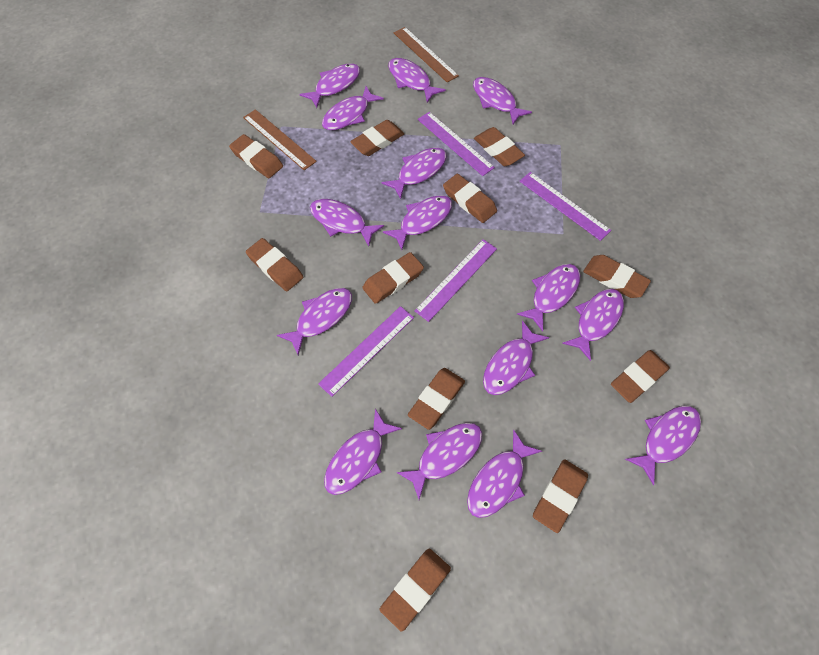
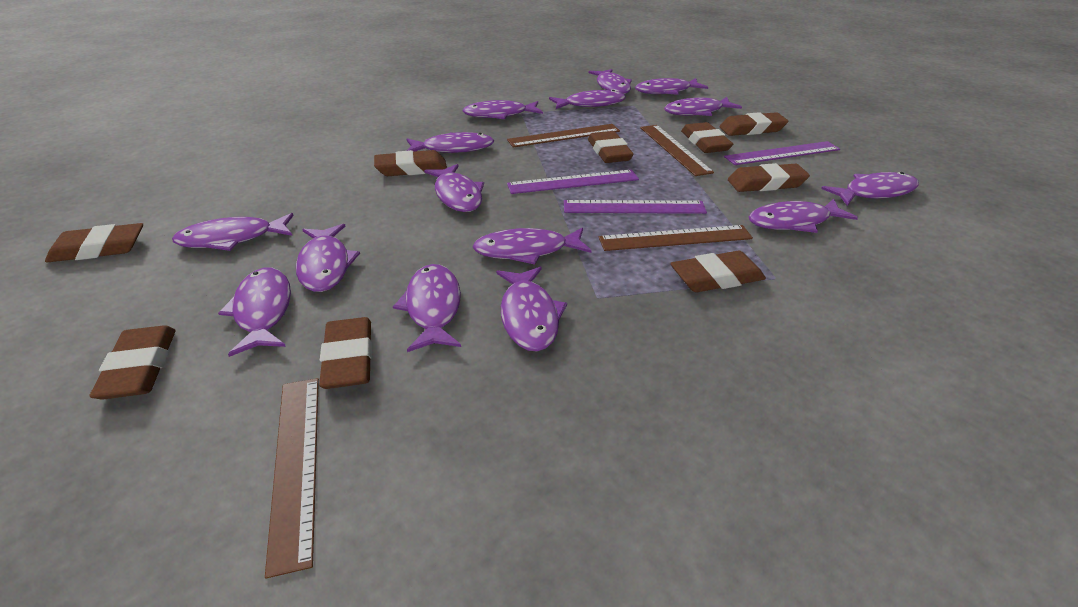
brown eraser: 11 -> 9
brown ruler: 2 -> 4
purple ruler: 4 -> 3

